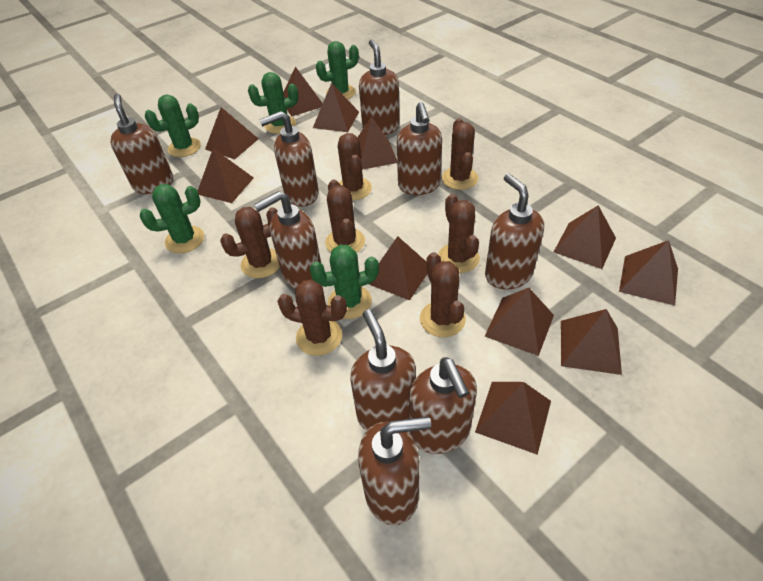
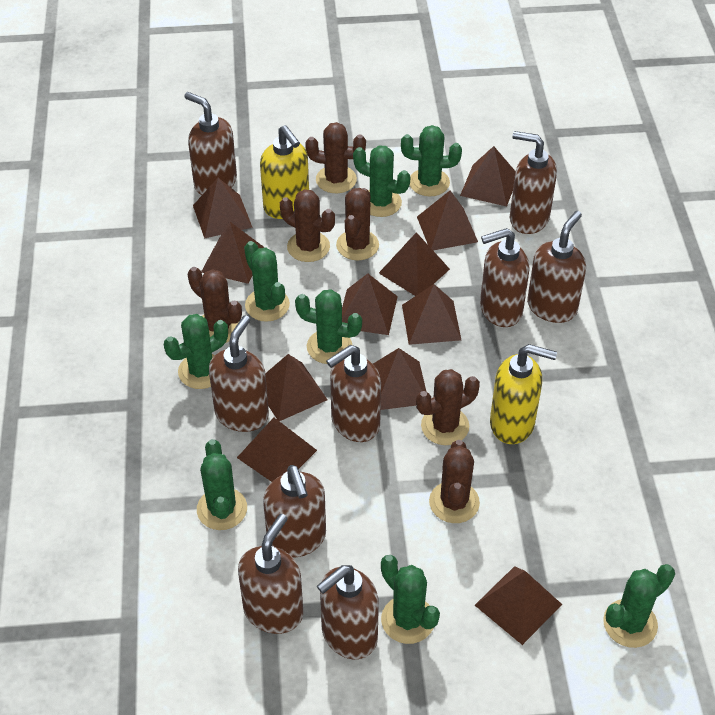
brown cactus: 7 -> 6
green cactus: 5 -> 8
yellow soap dispenser: 0 -> 2

